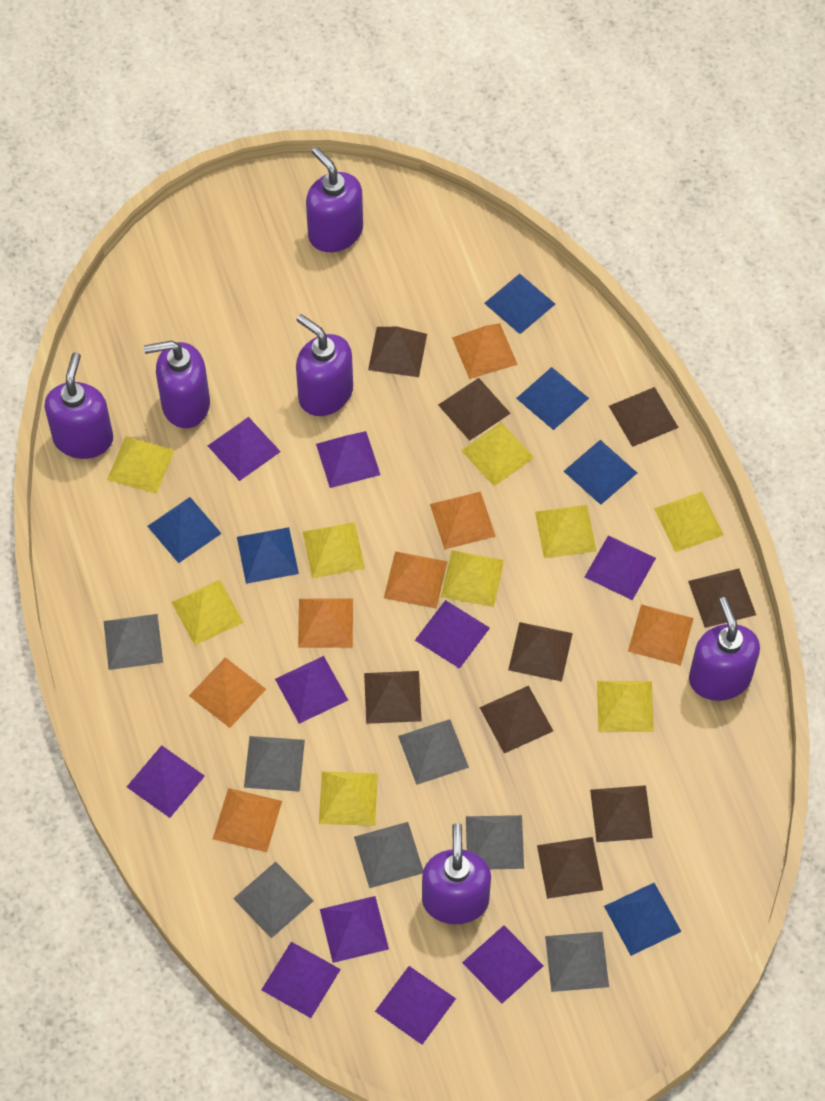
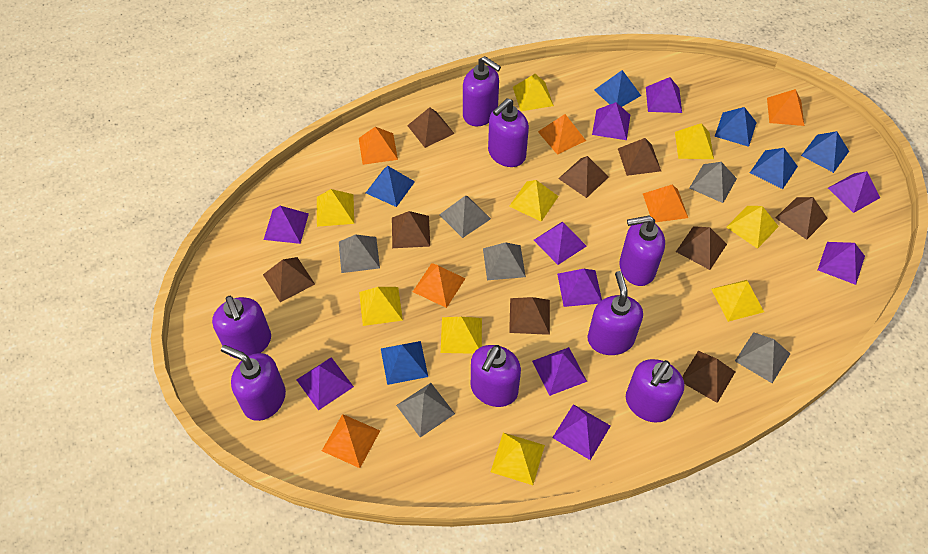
grey pyramid: 7 -> 6
orange pyramid: 7 -> 6
purple soap dispenser: 6 -> 8

